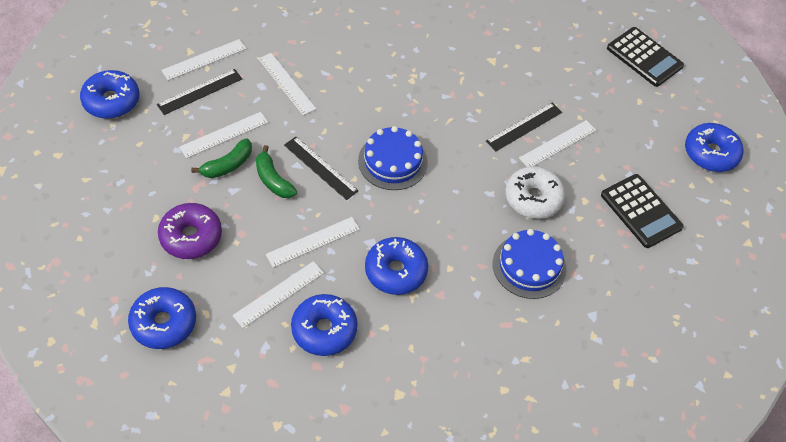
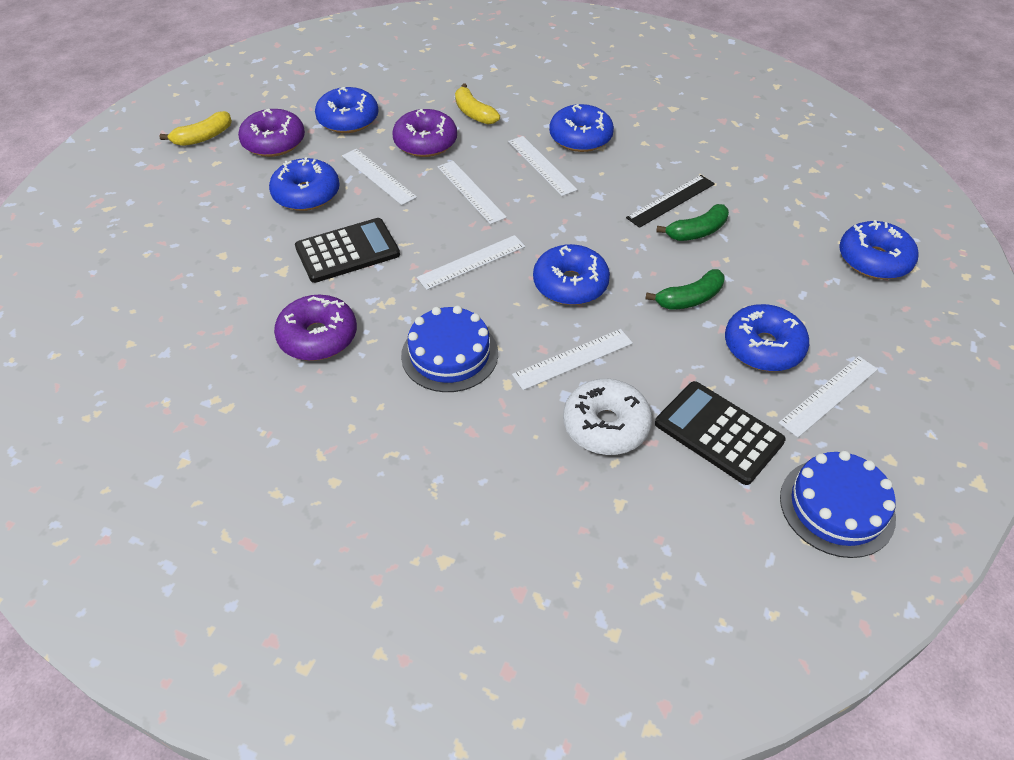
black ruler: 3 -> 1
blue donut: 5 -> 6
purple donut: 1 -> 3
yellow banana: 0 -> 2

